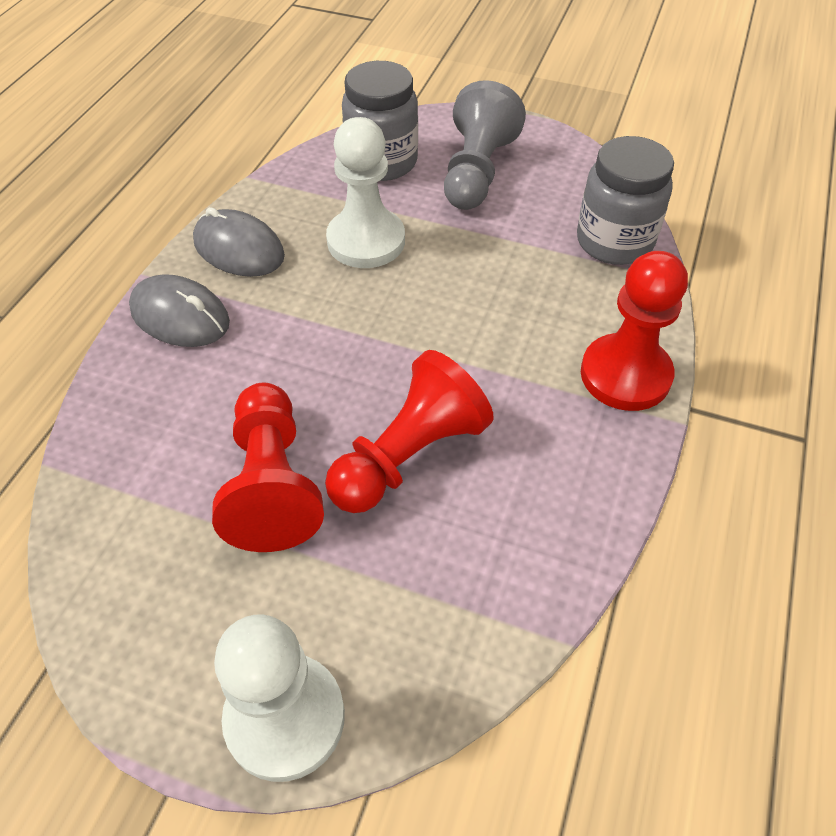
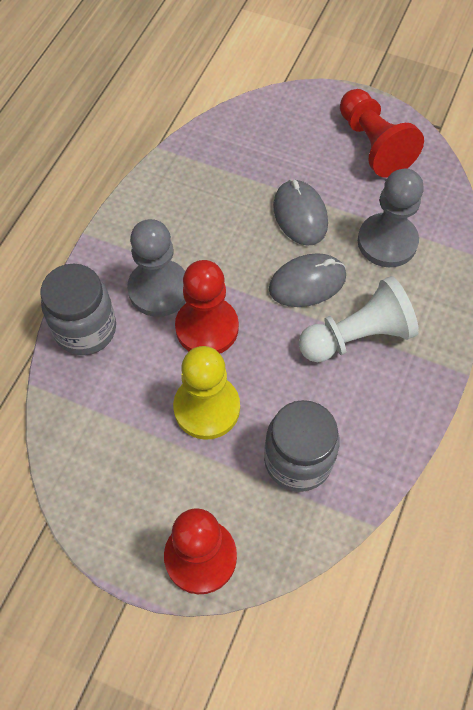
grey pawn: 1 -> 2
white pawn: 2 -> 1
yellow pawn: 0 -> 1

